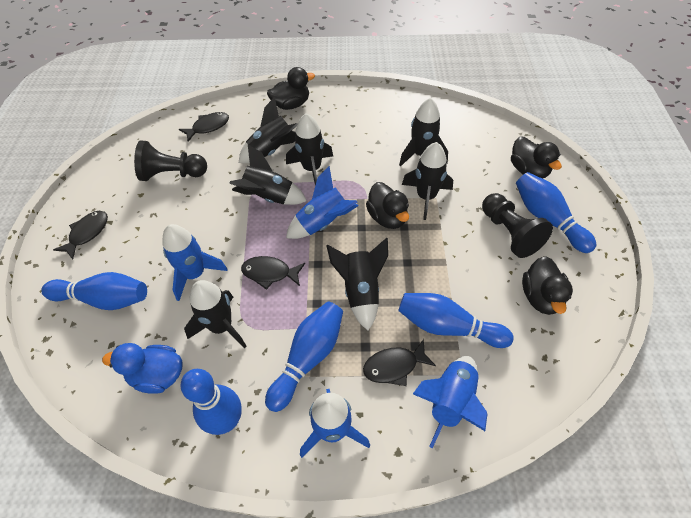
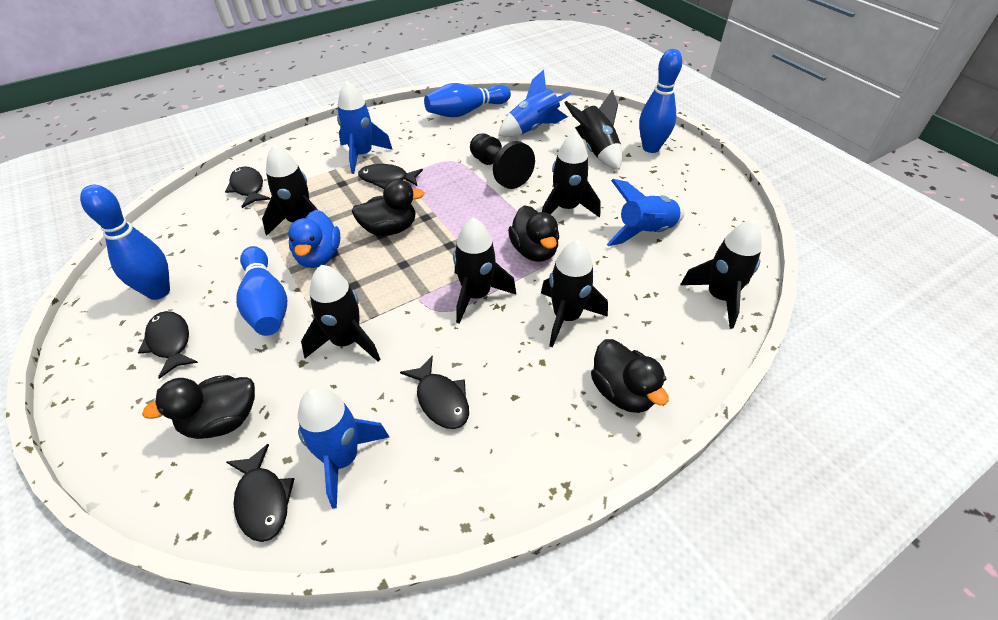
black fish: 4 -> 5
black pawn: 2 -> 1
blue bowling pin: 5 -> 4

